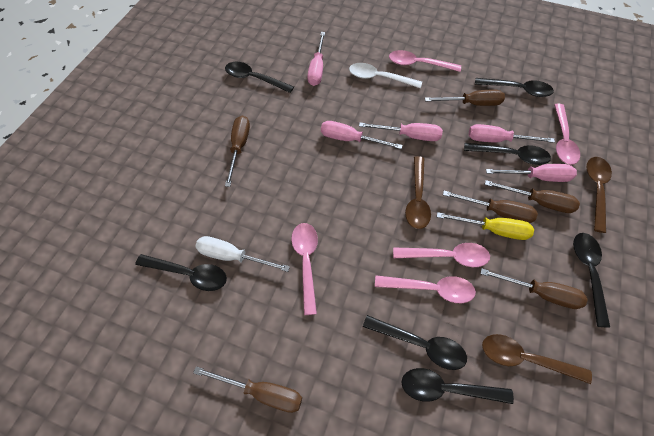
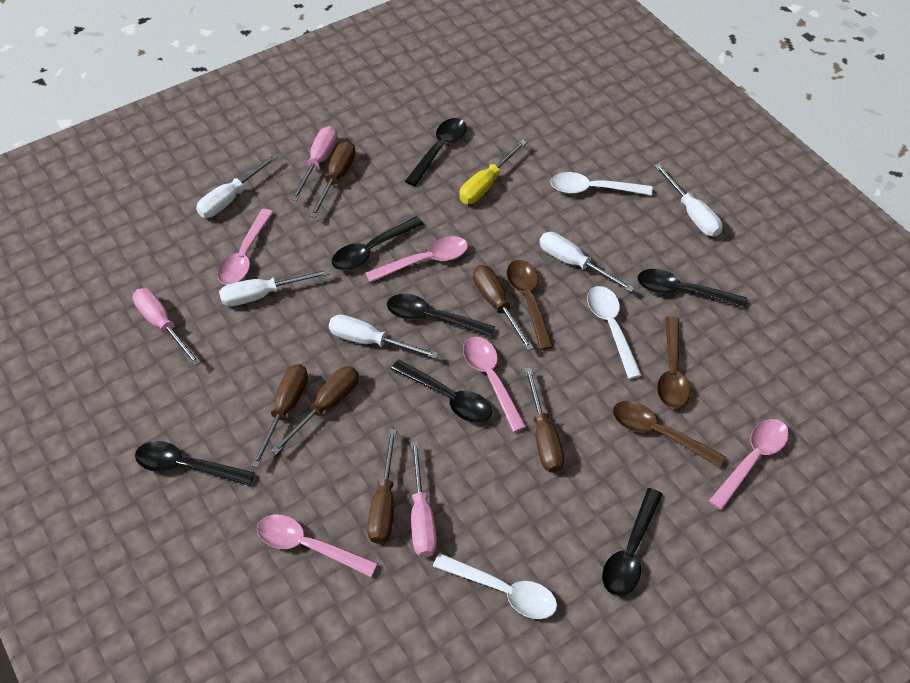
pink screwdriver: 5 -> 3
white screwdriver: 1 -> 5
white spoon: 1 -> 3

